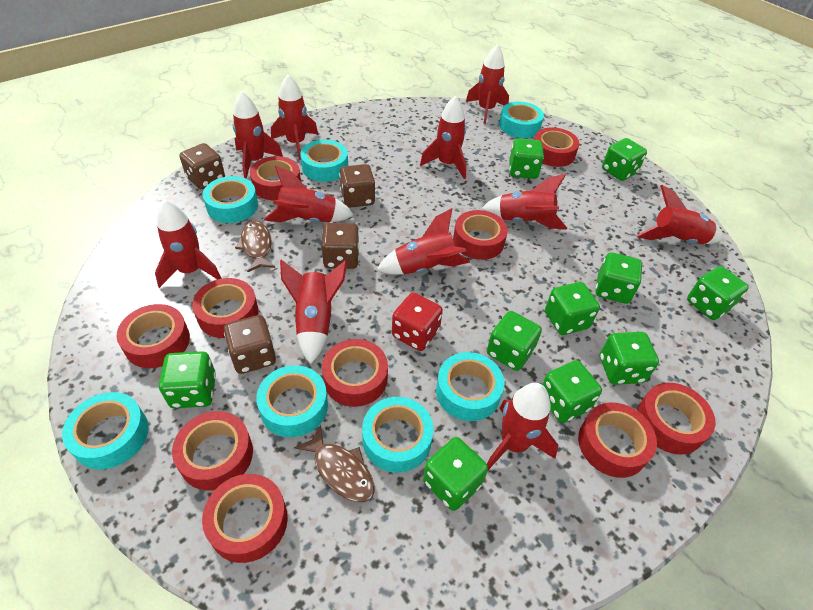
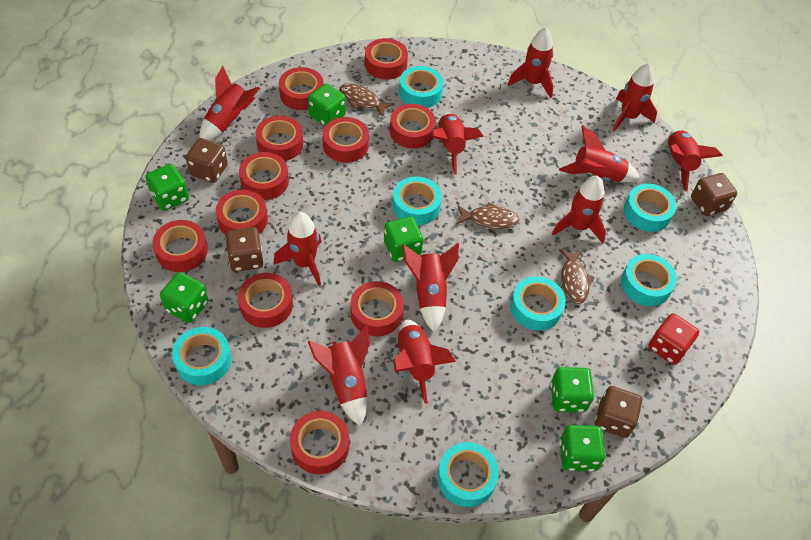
brown fish: 2 -> 3
green dice: 10 -> 6
red tape: 10 -> 11

